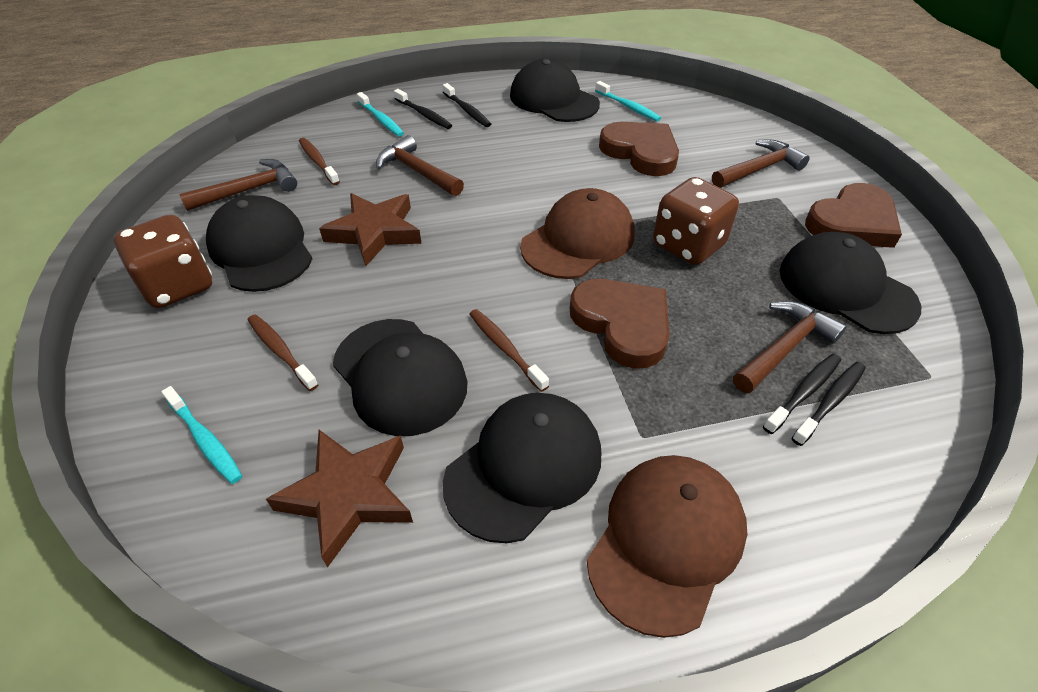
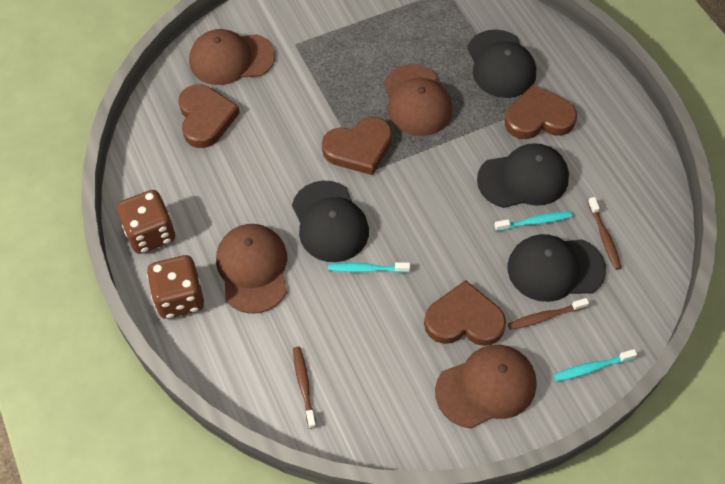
black cap: 5 -> 4
black toothbrush: 4 -> 0
brown cap: 2 -> 4
brown hammer: 4 -> 0
brown heart: 3 -> 4
brown star: 2 -> 0

